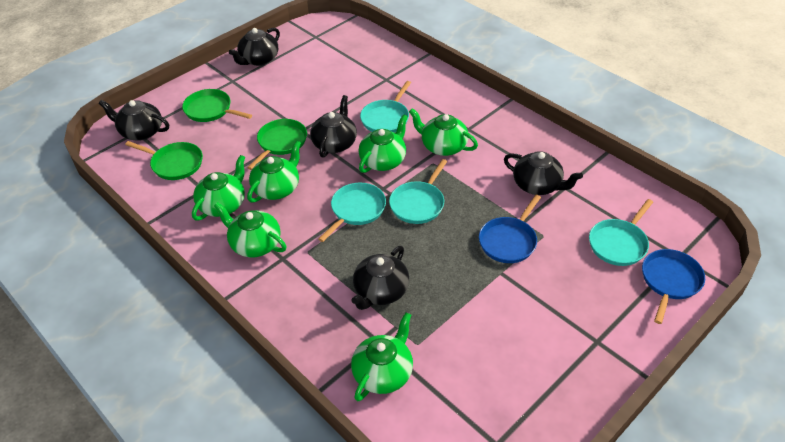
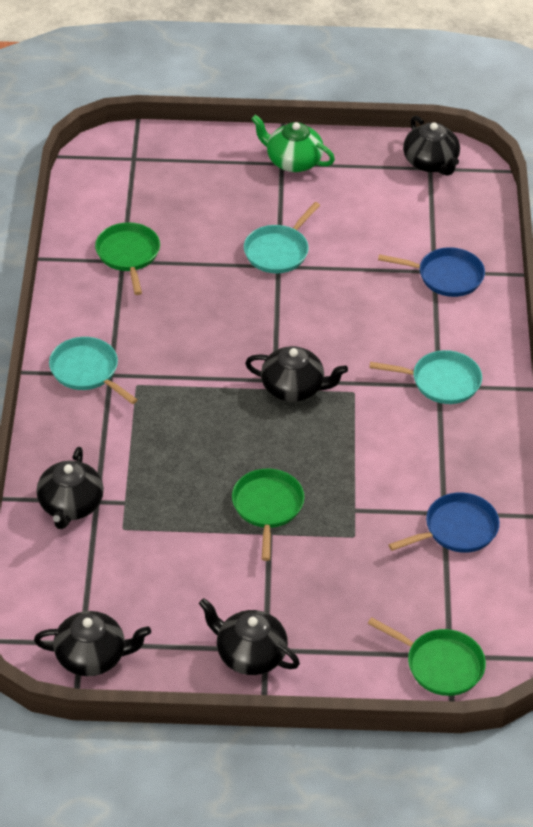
green teapot: 6 -> 1
turquoise pan: 4 -> 3

